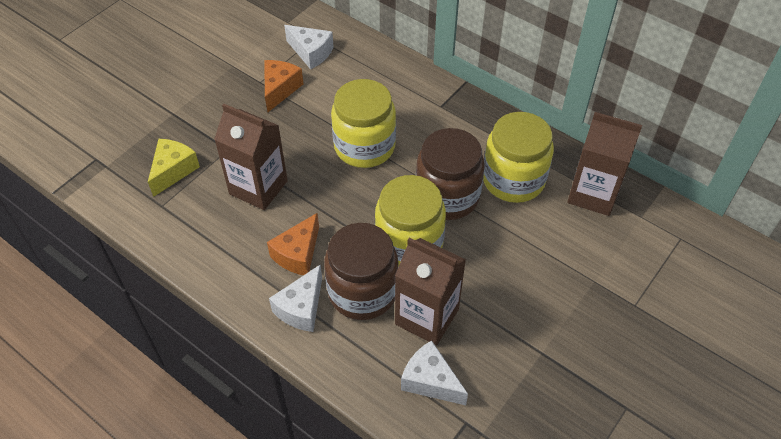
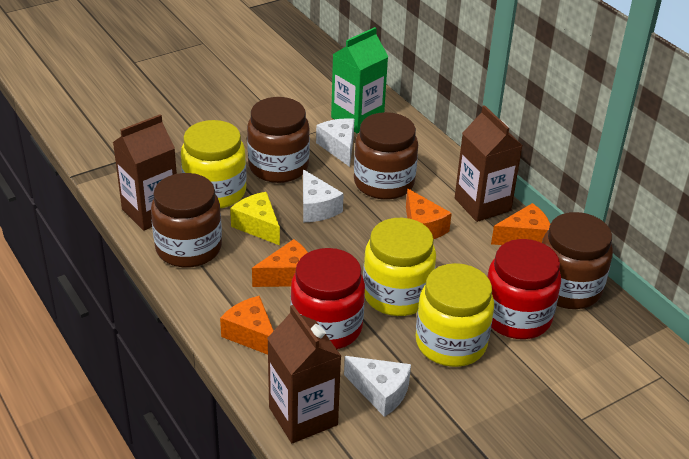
brown jar: 2 -> 4
green carton: 0 -> 1
orange cheese: 2 -> 4
red jar: 0 -> 2

